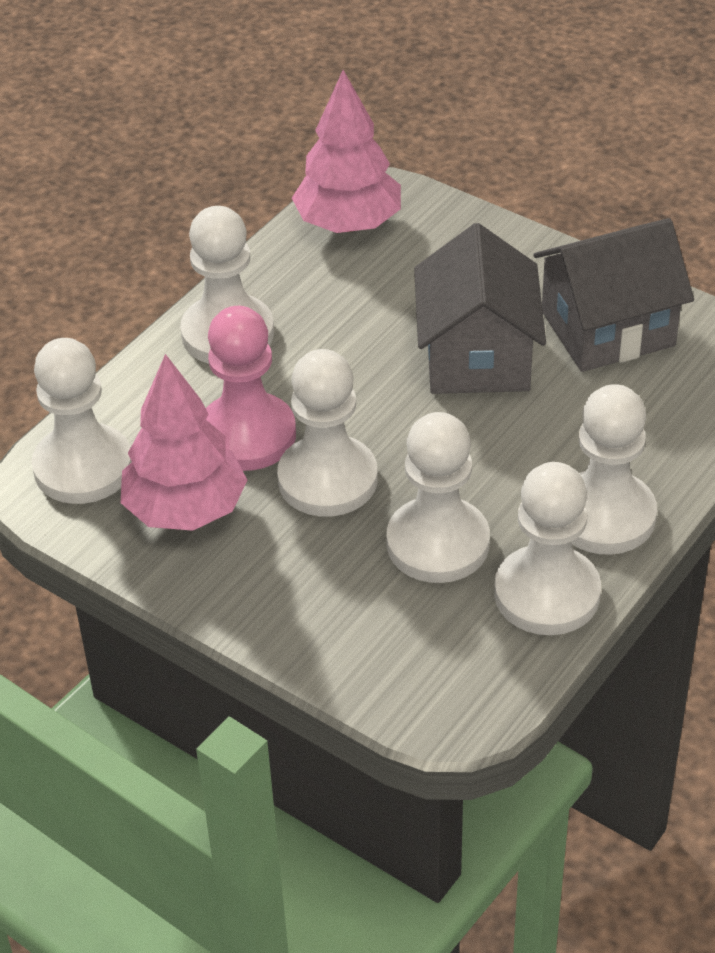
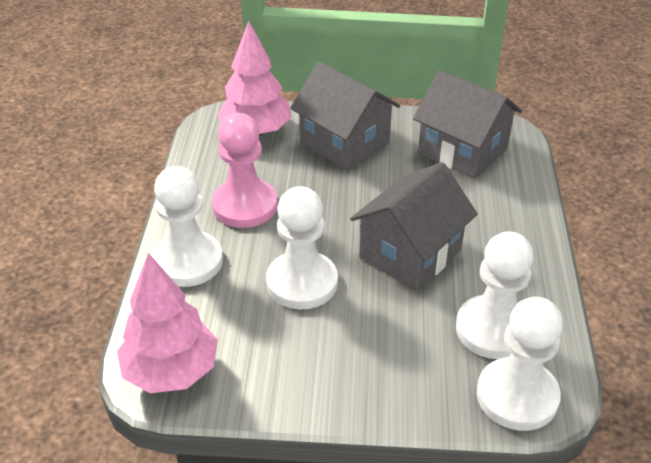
grey house: 2 -> 3
white pawn: 6 -> 4

